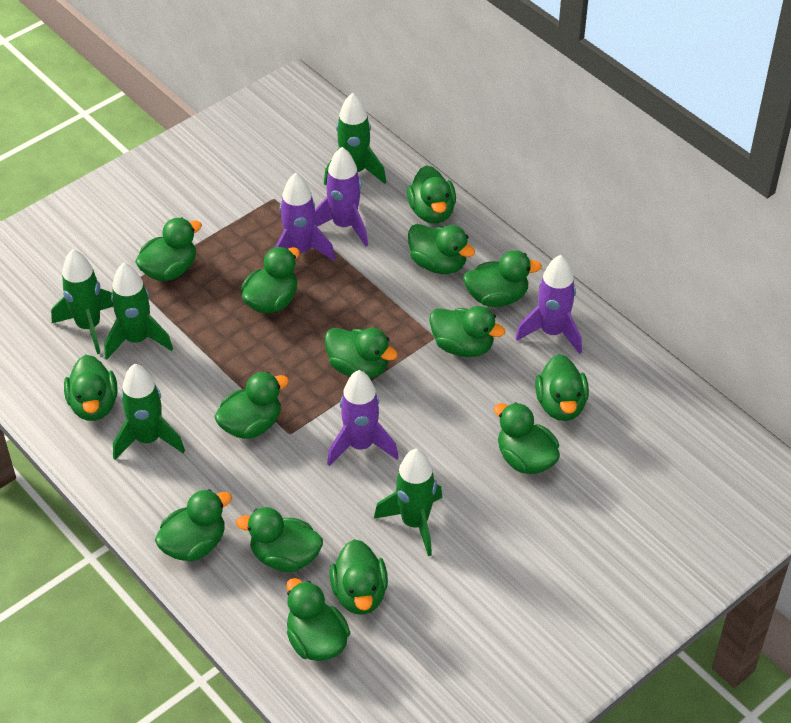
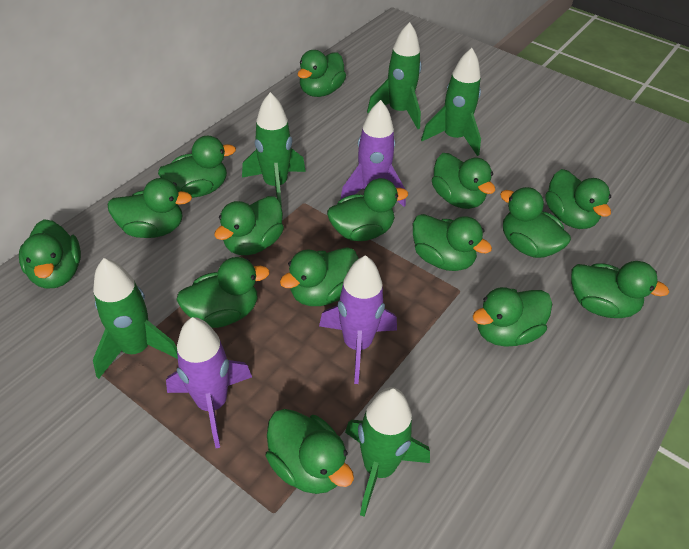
purple rocket: 4 -> 3

